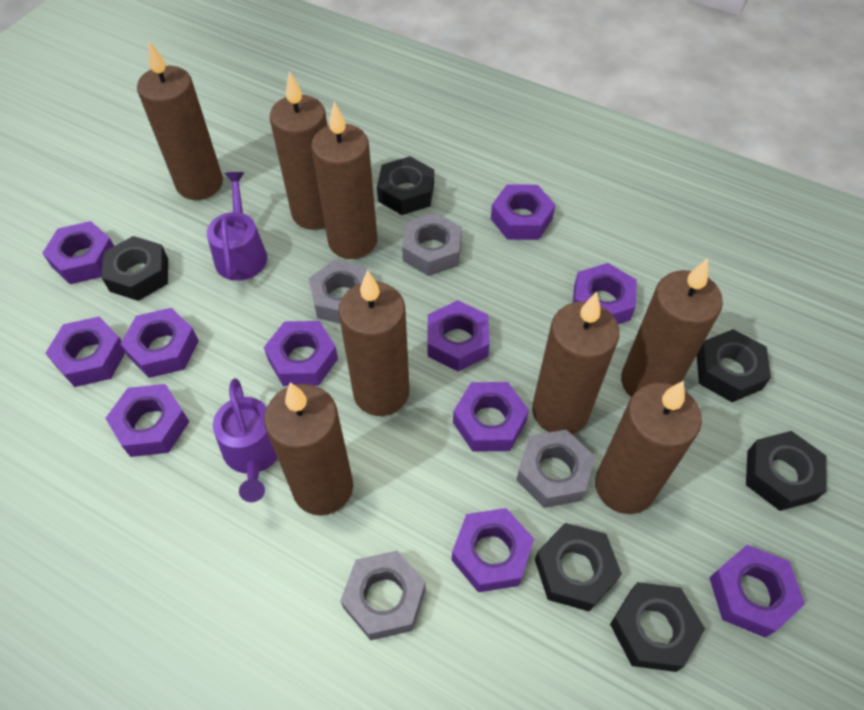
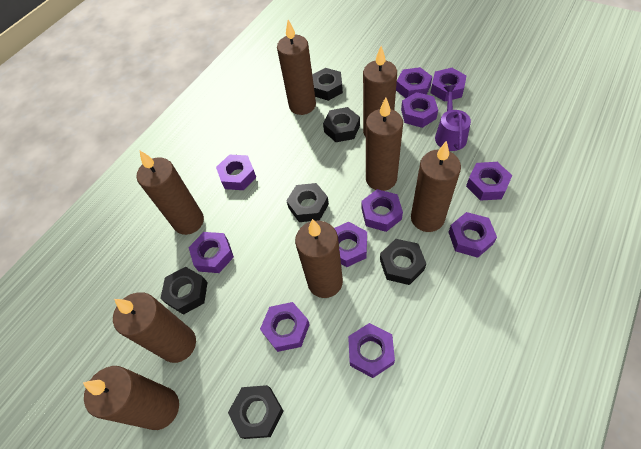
grey nut: 4 -> 0
purple watering can: 2 -> 1

